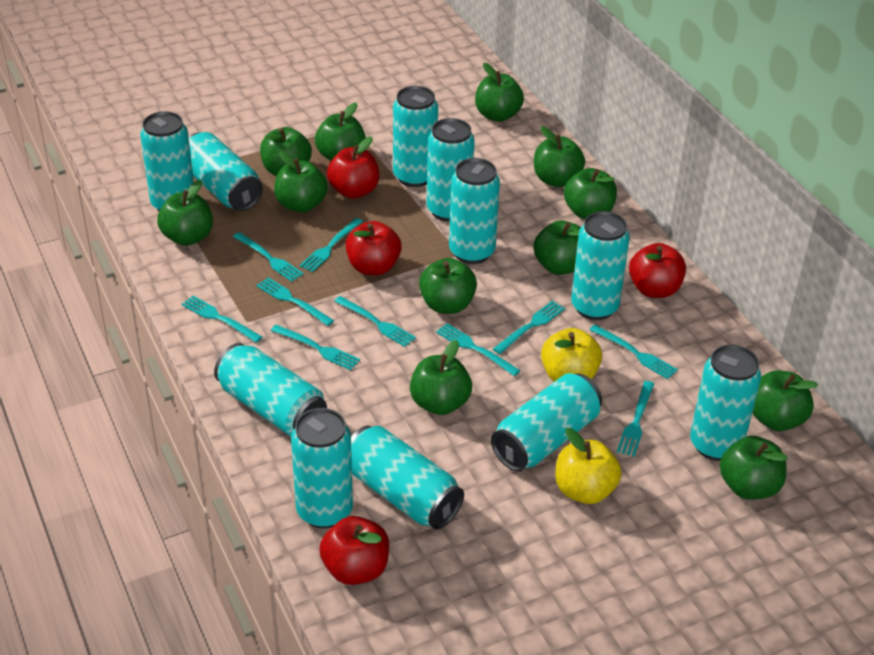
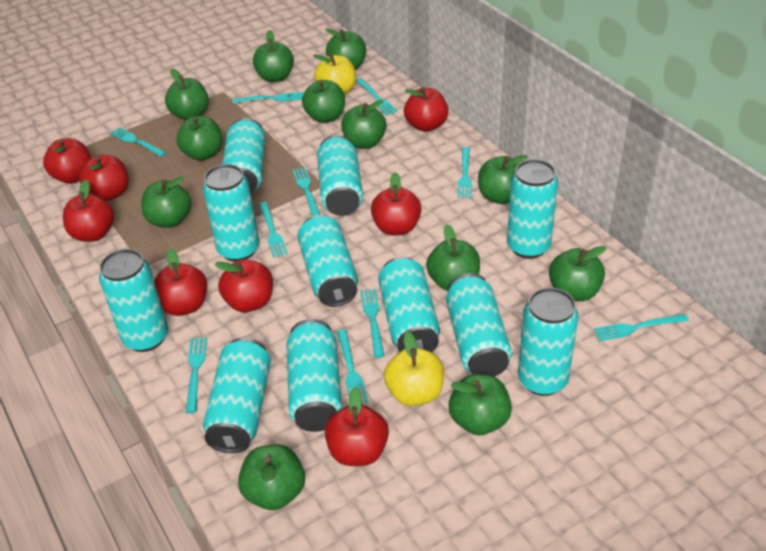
red apple: 4 -> 8

